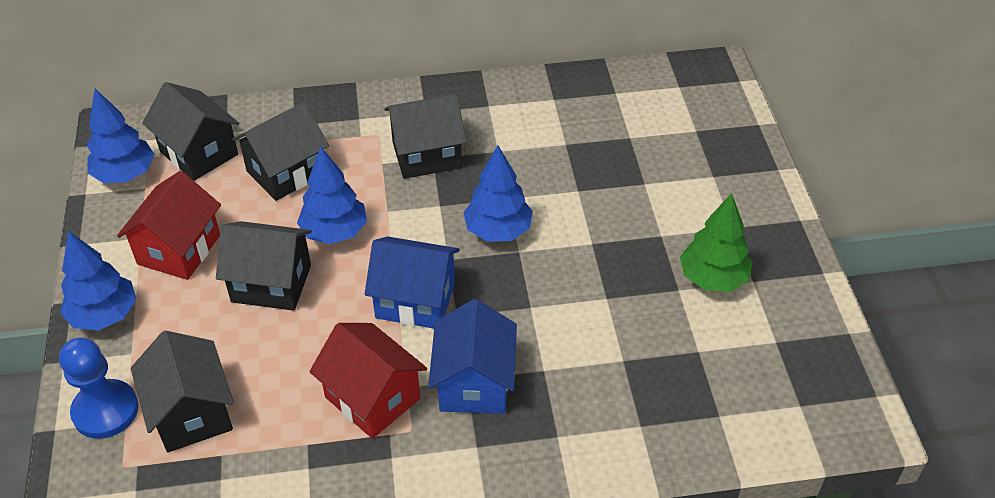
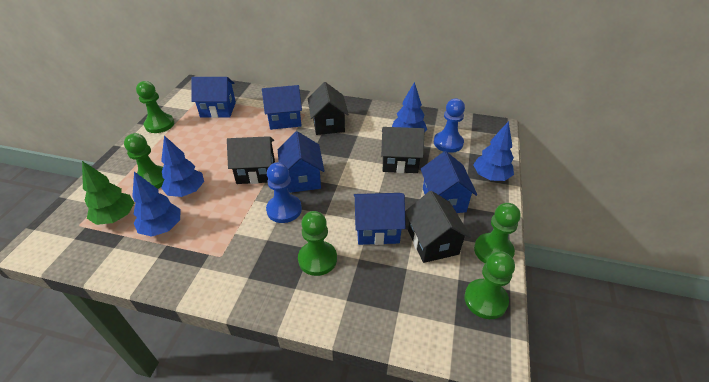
black house: 5 -> 4
blue house: 2 -> 5
blue pawn: 1 -> 2
green pawn: 0 -> 5
red house: 2 -> 0

